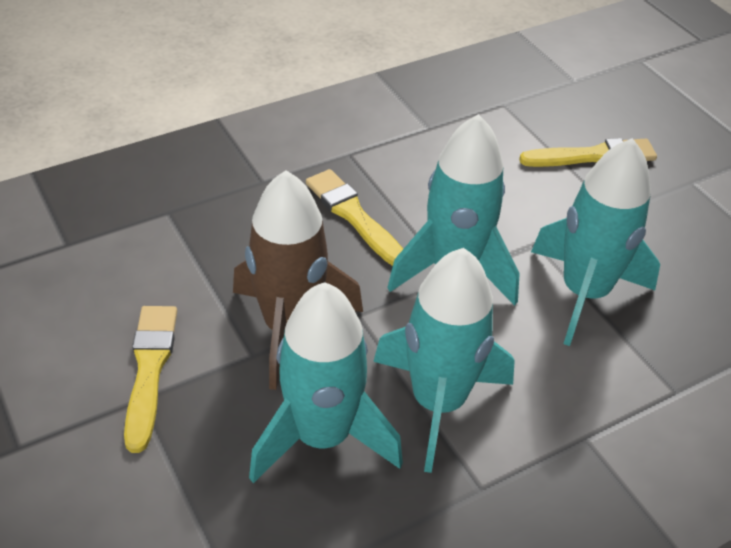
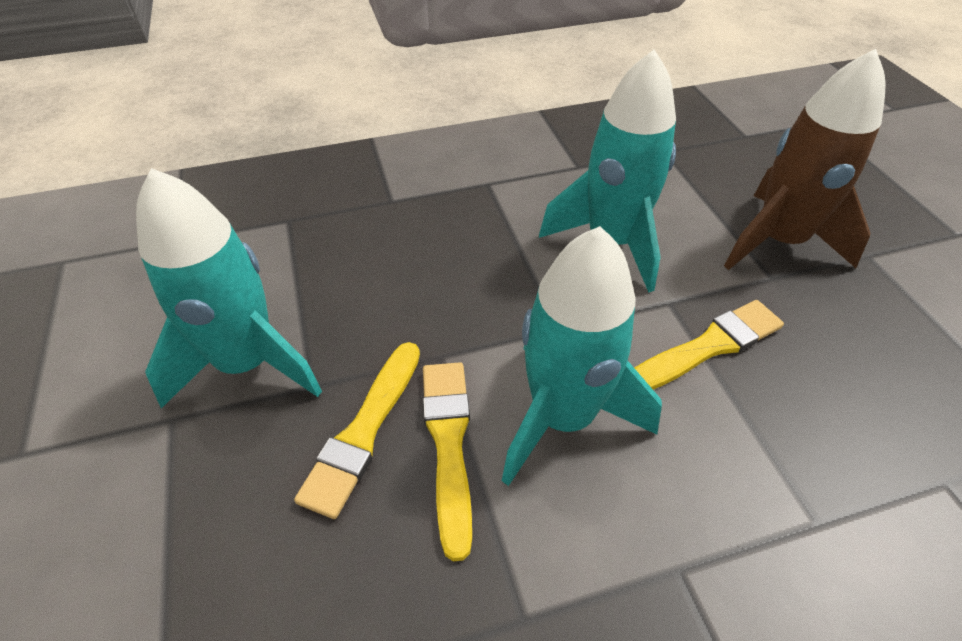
turquoise rocket: 4 -> 3

